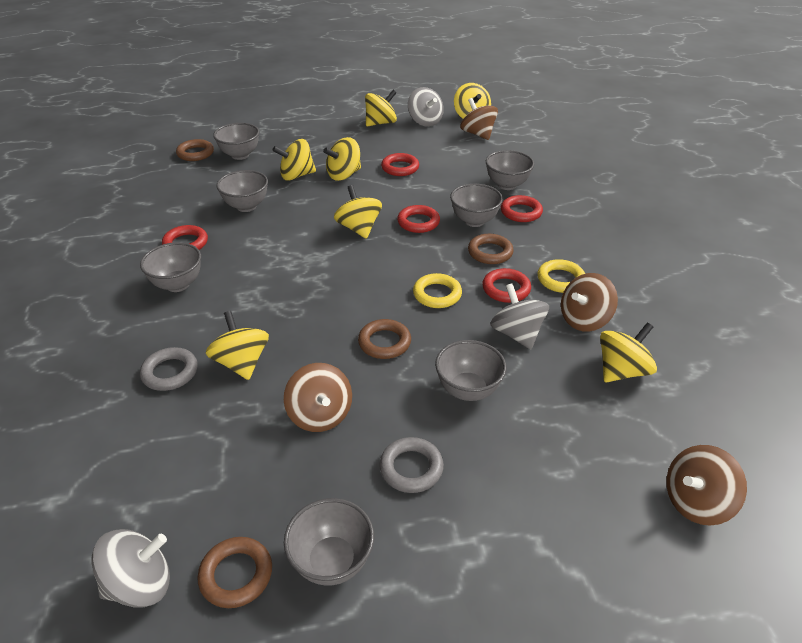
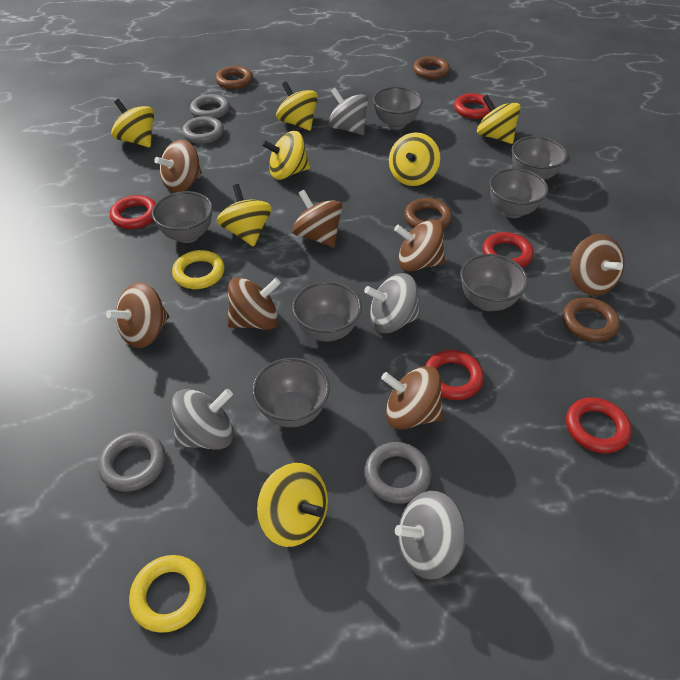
brown spinning top: 4 -> 7
grey ring: 2 -> 4
grey spinning top: 3 -> 4

